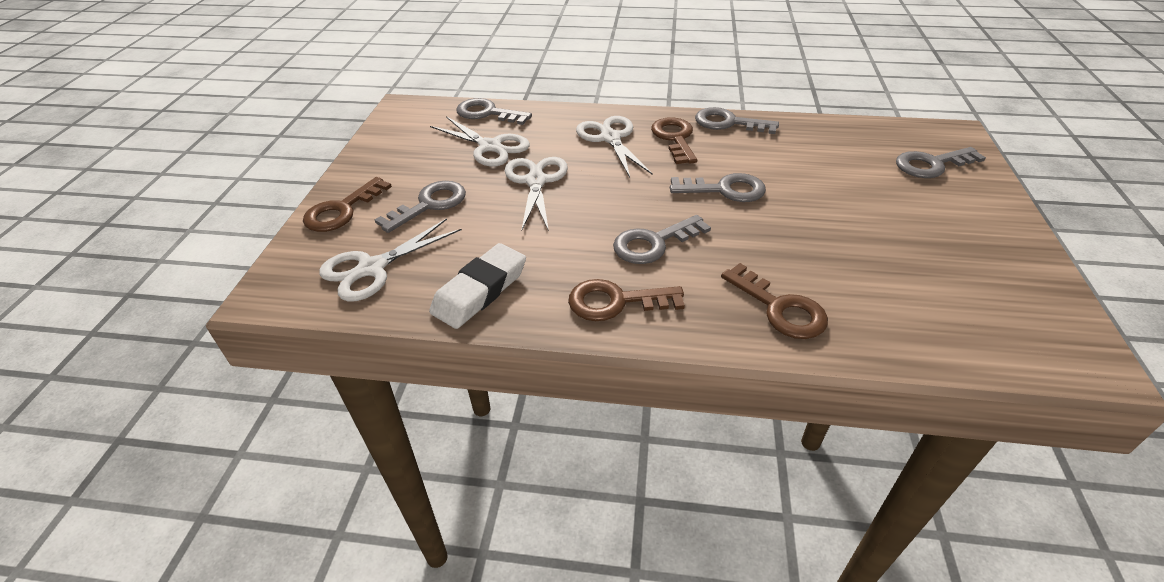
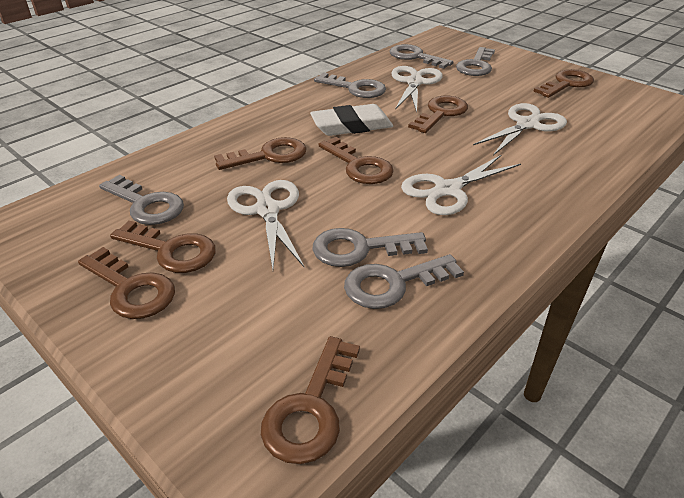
brown key: 4 -> 7

